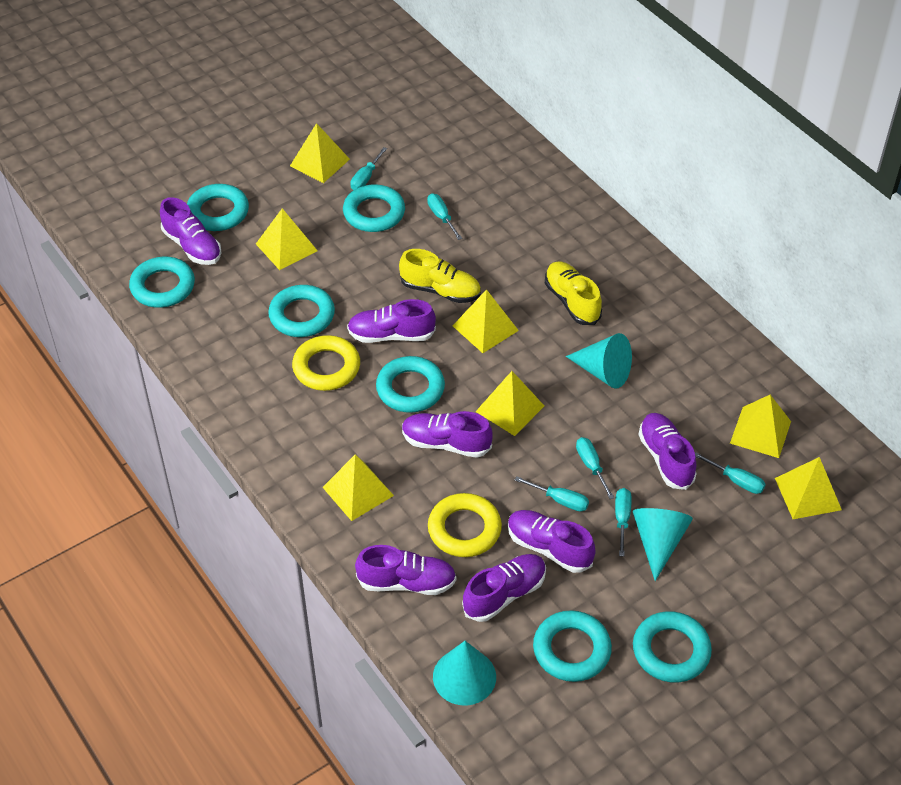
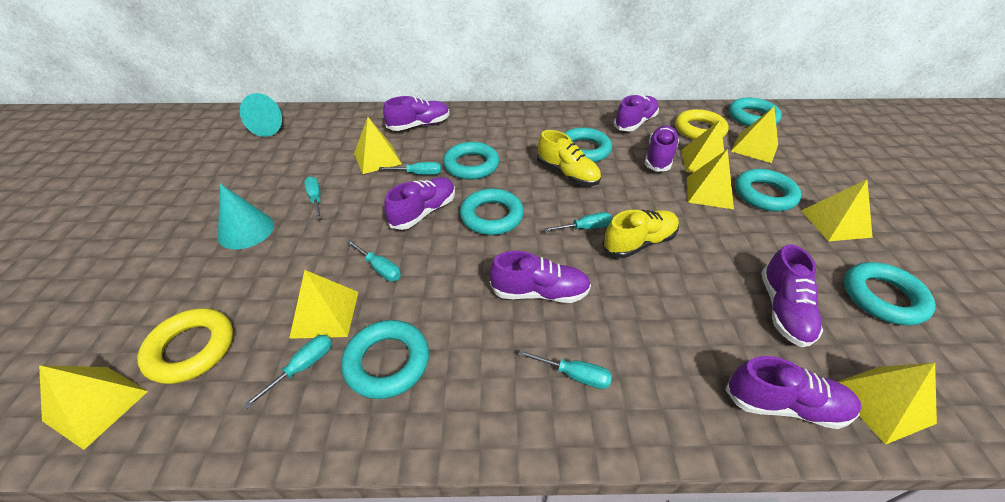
turquoise cone: 3 -> 2
yellow pyramid: 7 -> 8

